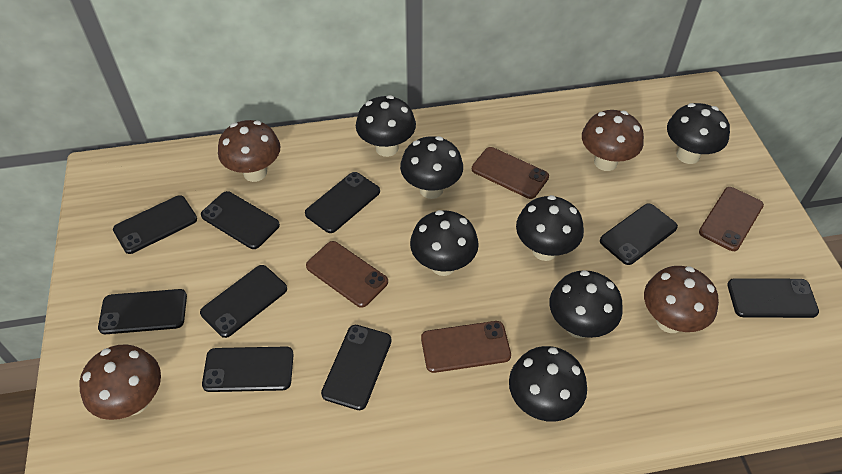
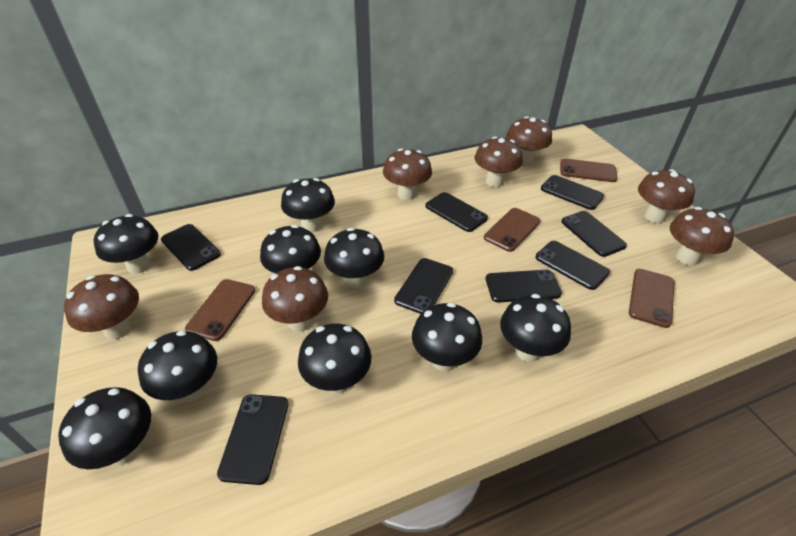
black mushroom: 7 -> 9
black phone: 9 -> 8
brown mushroom: 4 -> 7

